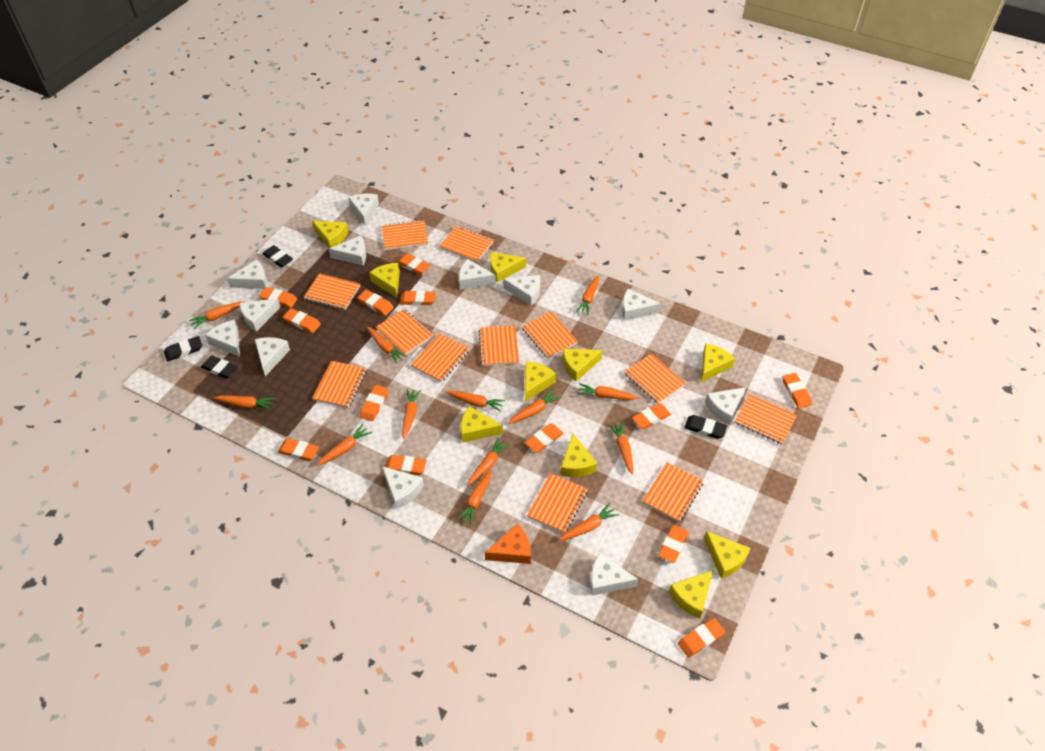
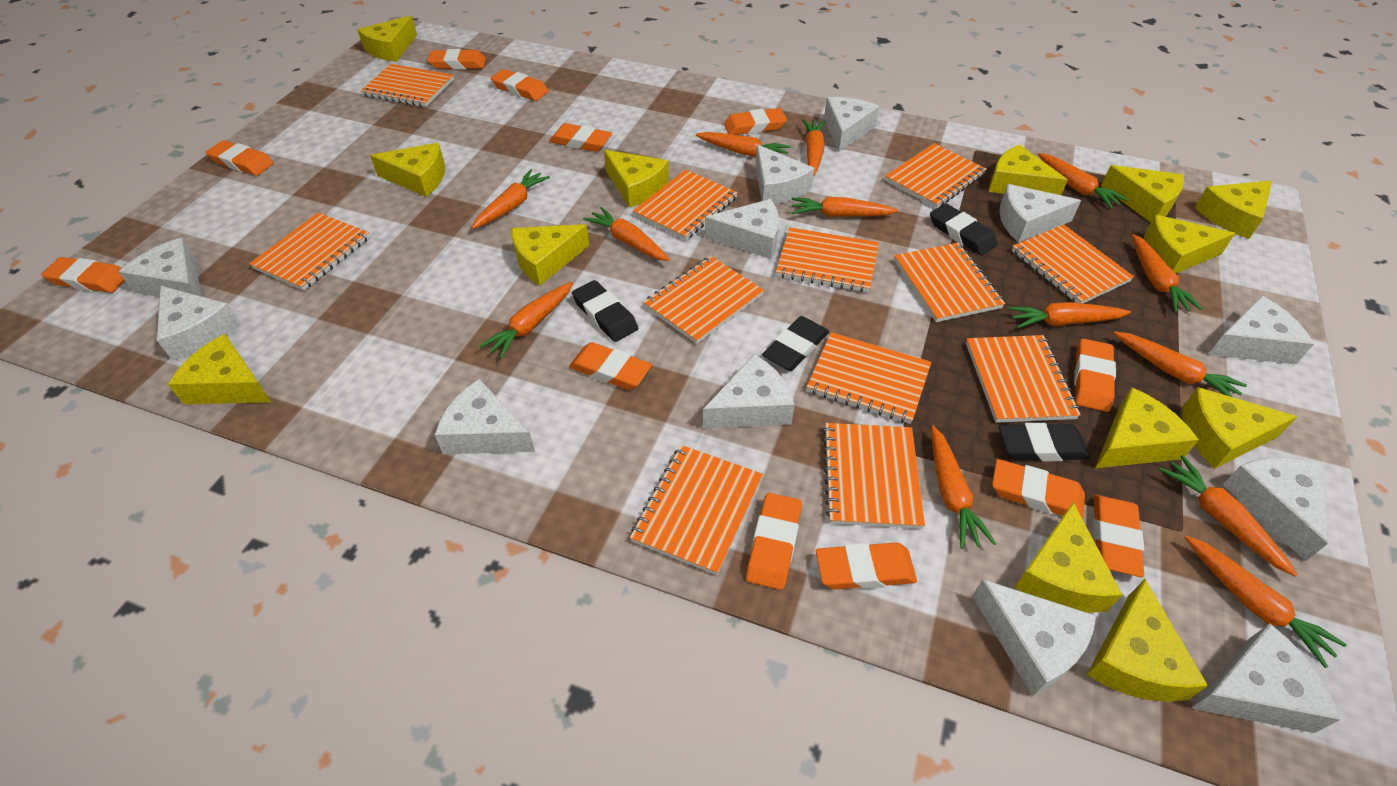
orange cheese: 1 -> 0
orange eraser: 13 -> 12
yellow cheese: 10 -> 13

